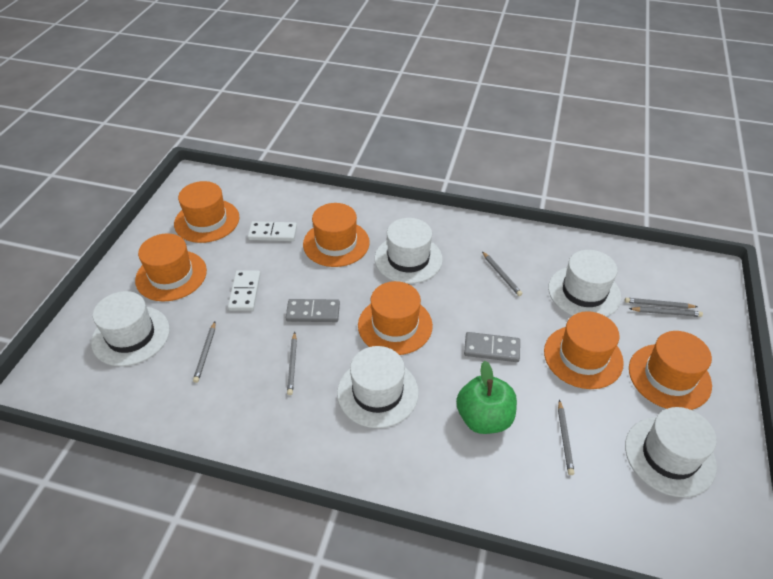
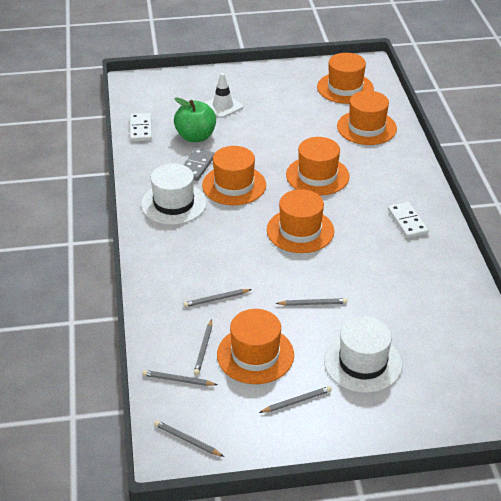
grey domino: 2 -> 1
white hat: 5 -> 2
white traffic cone: 0 -> 1

